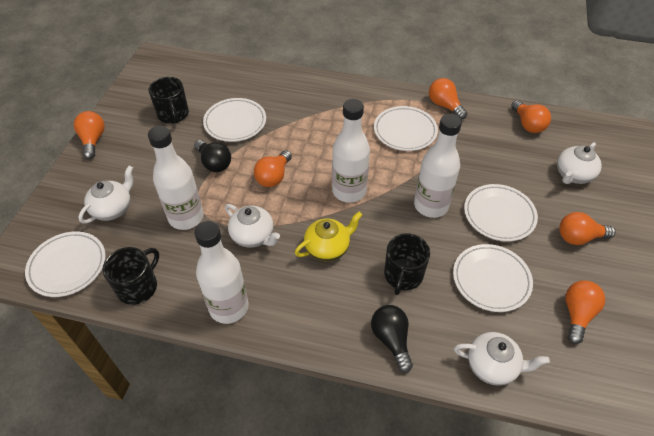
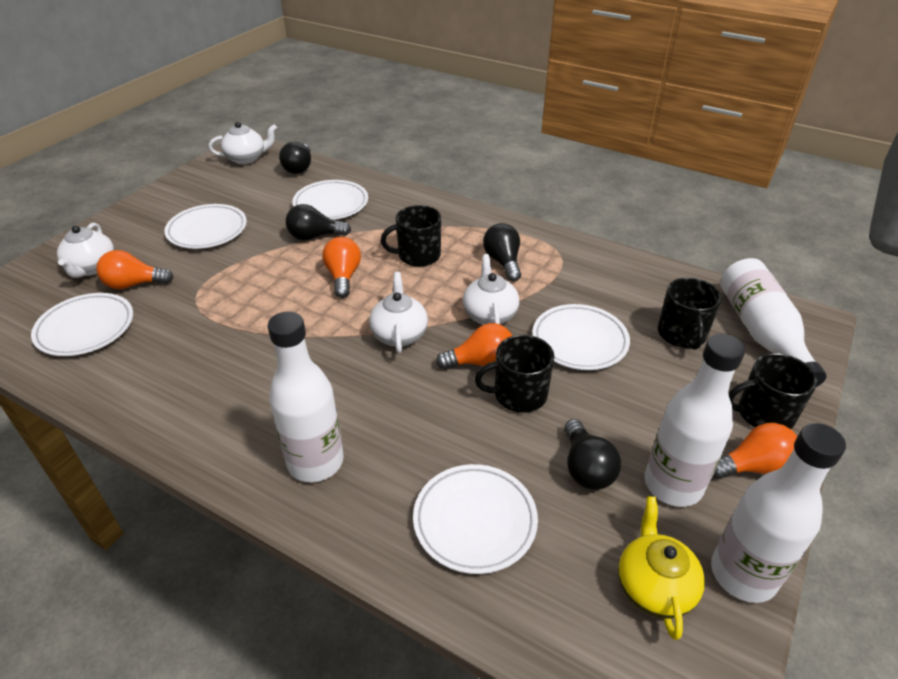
black light bulb: 2 -> 4
black mug: 3 -> 4
orange light bulb: 6 -> 4

